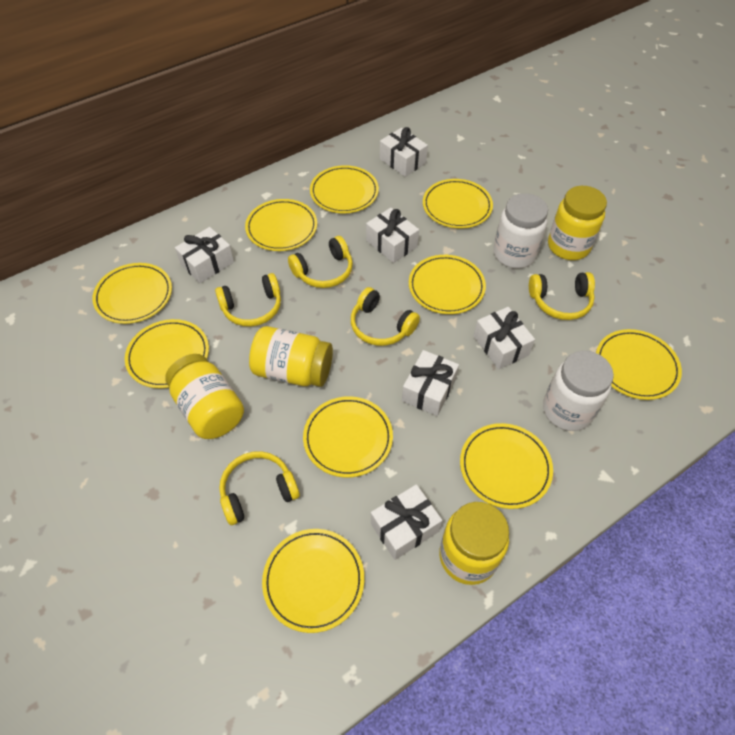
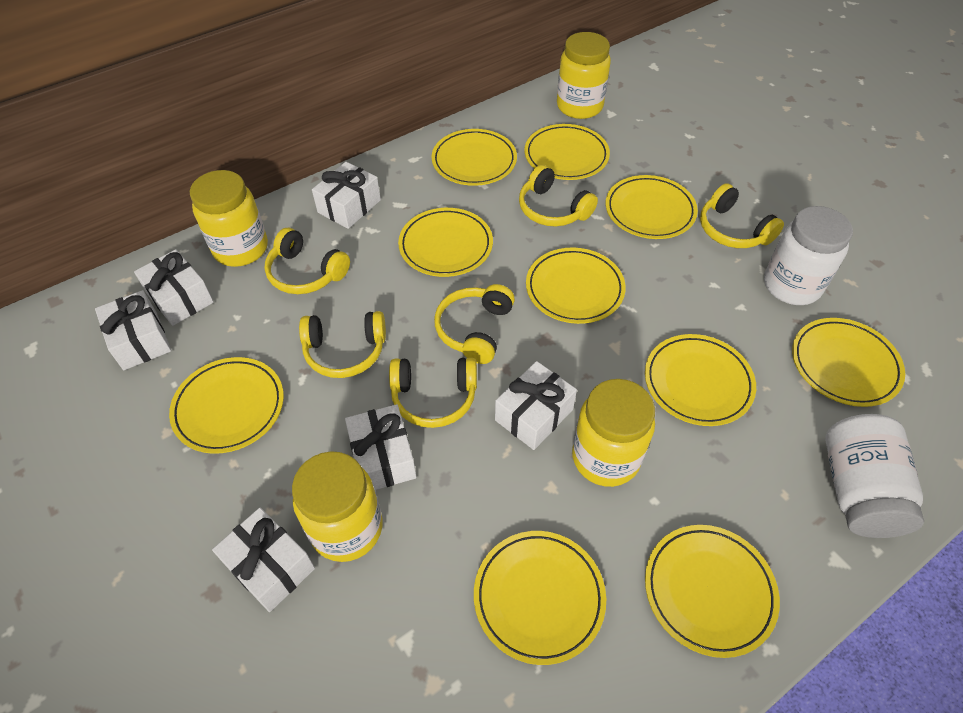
yellow headphones: 5 -> 6

